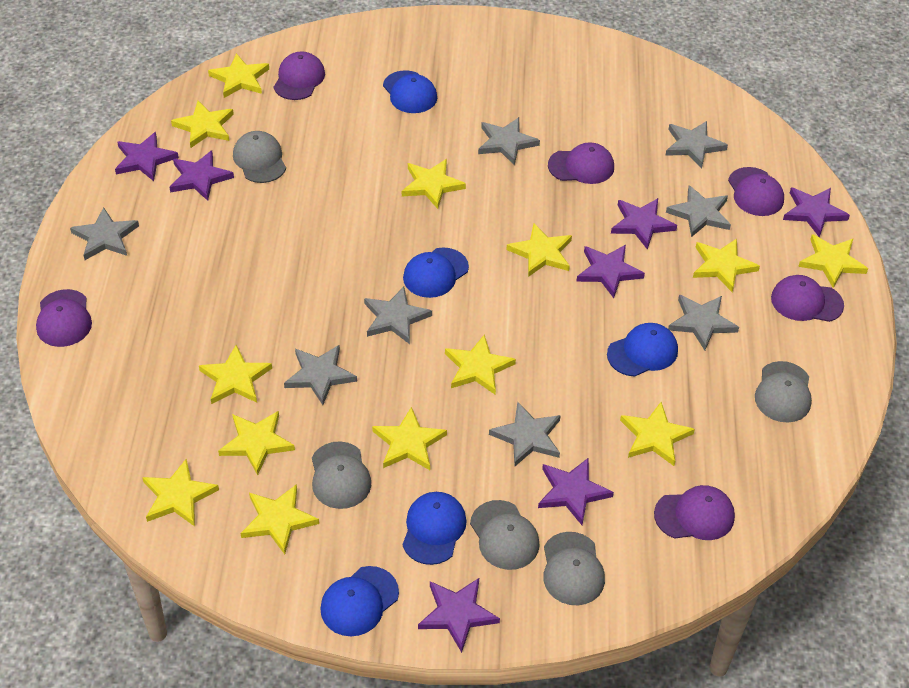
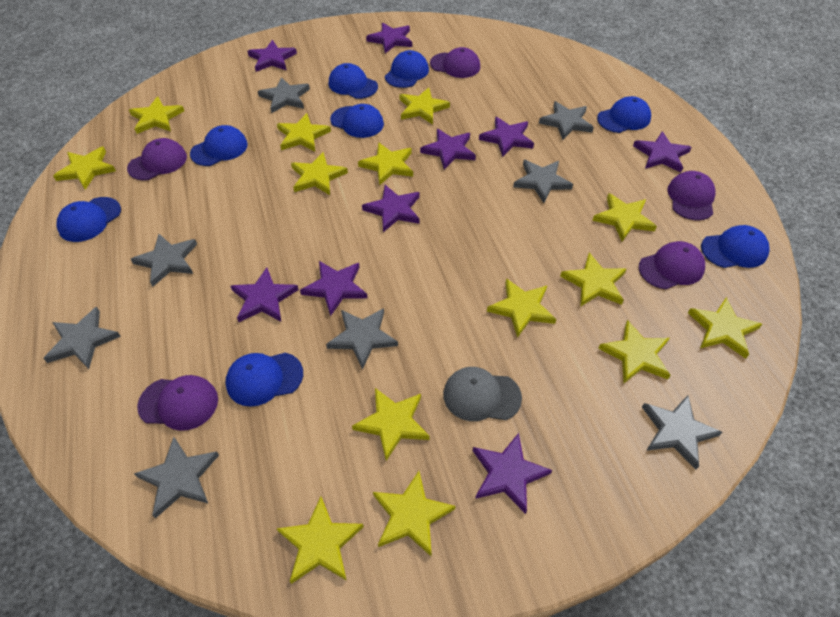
blue cap: 5 -> 8
grey cap: 5 -> 1
purple cap: 6 -> 5
purple star: 7 -> 9
yellow star: 13 -> 14

